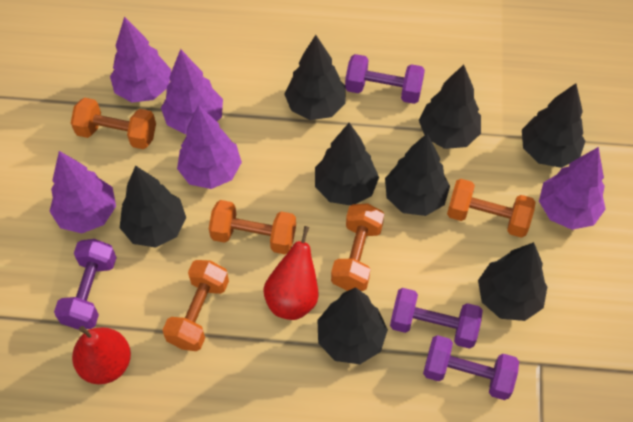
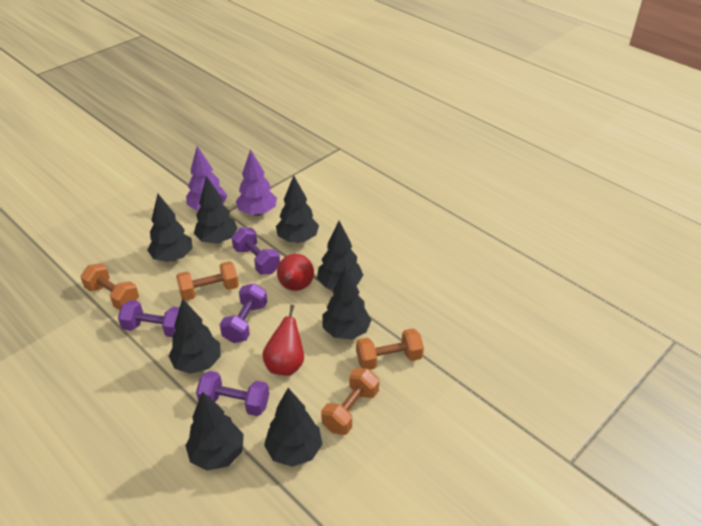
orange dumbbell: 5 -> 4
purple tree: 5 -> 2

